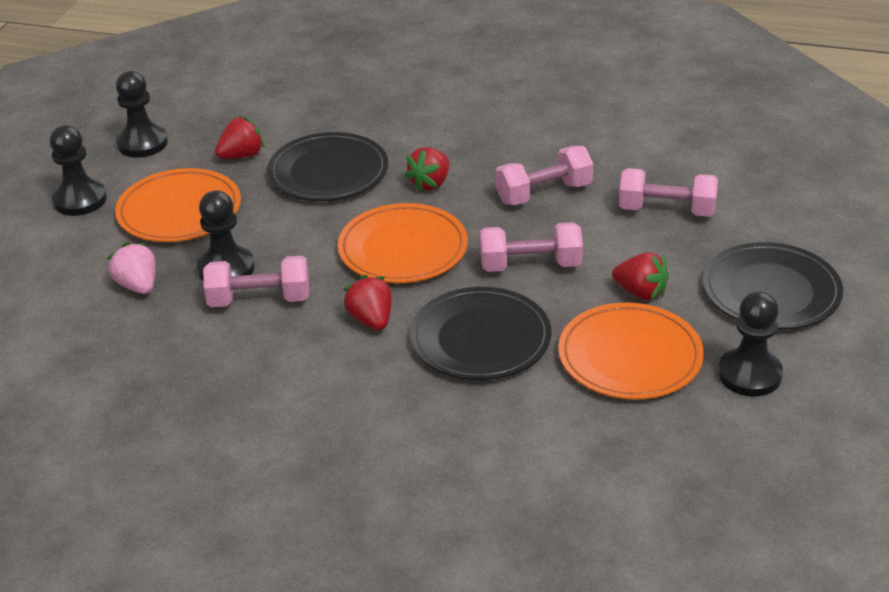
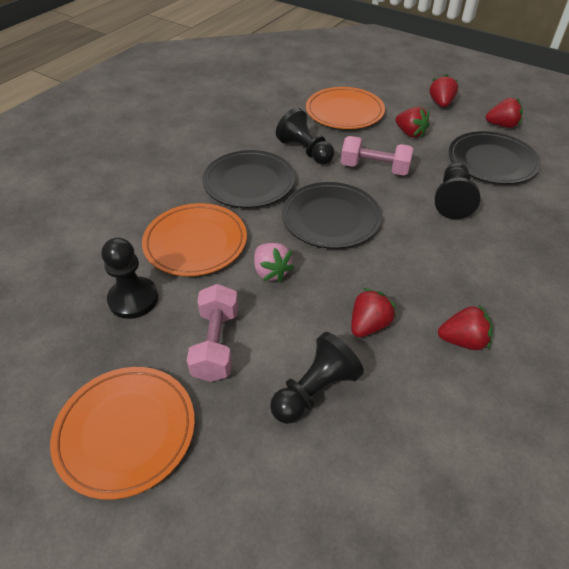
pink dumbbell: 4 -> 2
red strawberry: 4 -> 5

